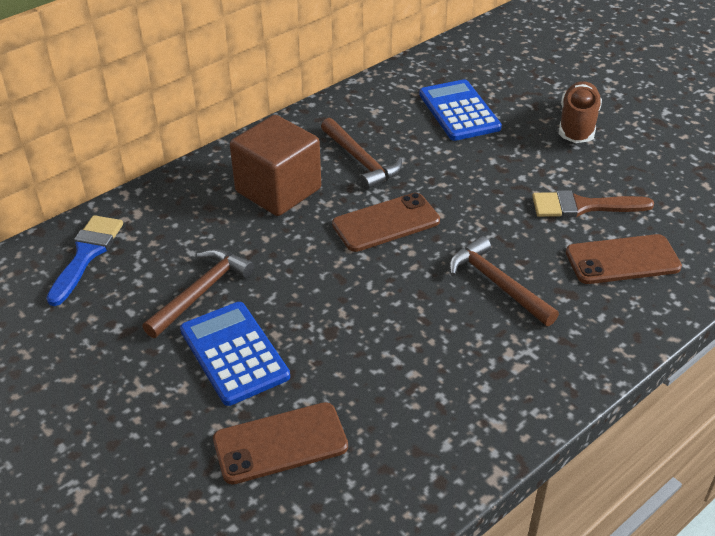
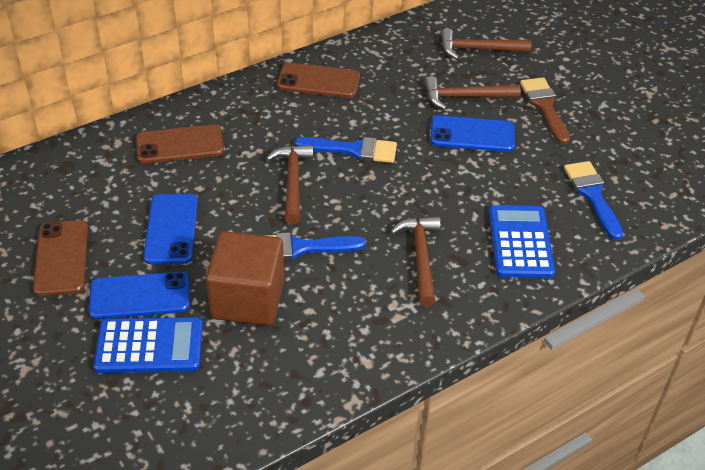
blue brush: 1 -> 3
blue phone: 0 -> 3
brown hammer: 3 -> 4
brown shoe: 1 -> 0

